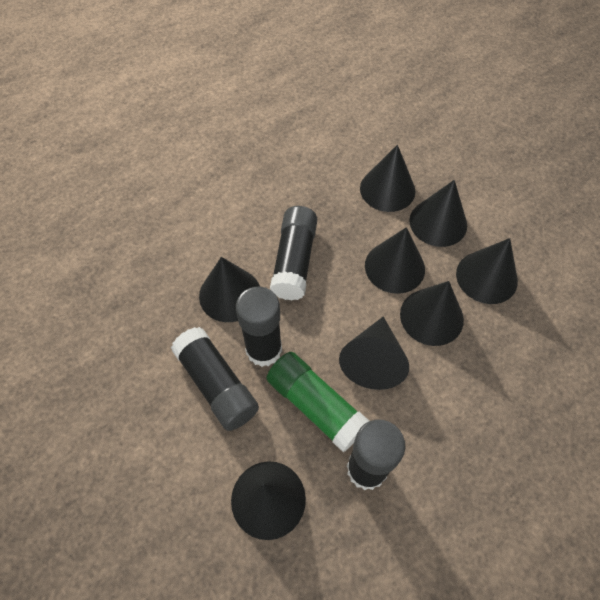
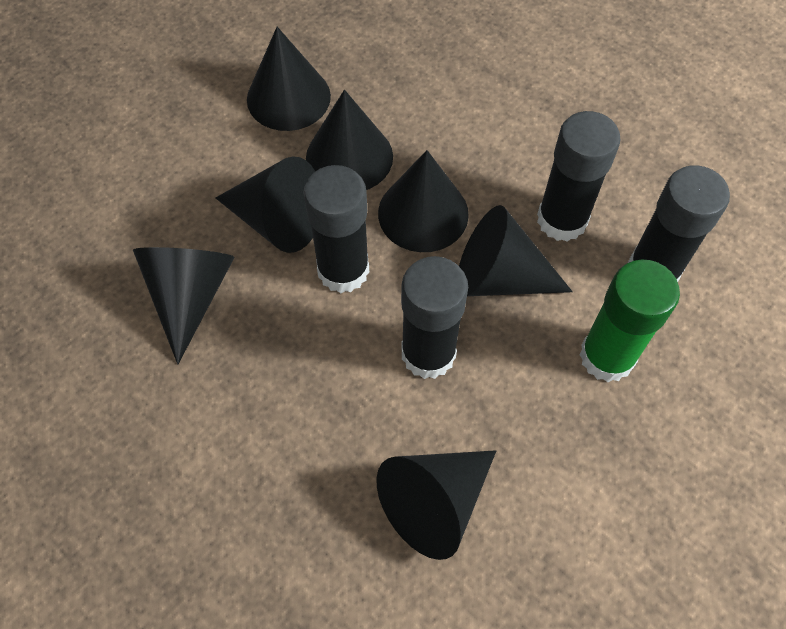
black cone: 8 -> 7

